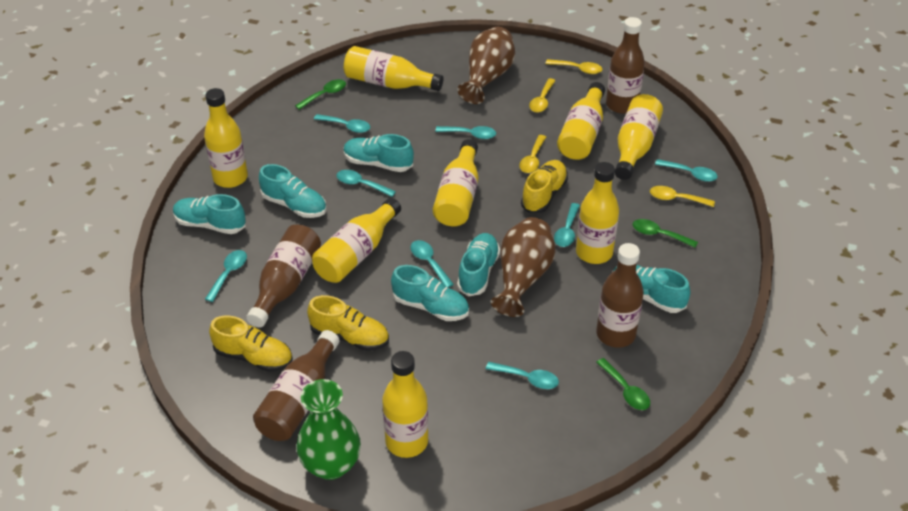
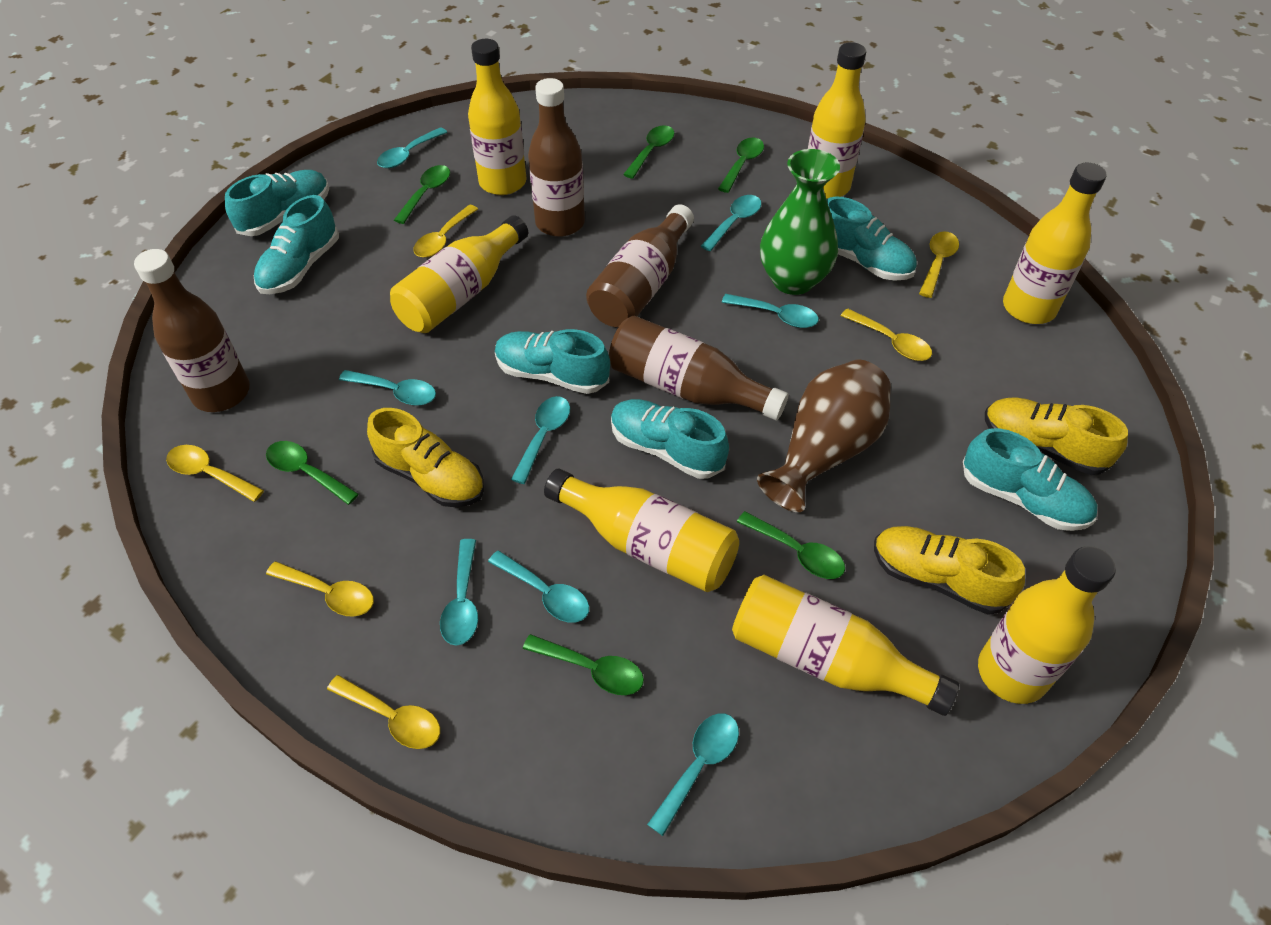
brown vase: 2 -> 1
green spoon: 3 -> 6
yellow bottle: 8 -> 7
yellow spoon: 4 -> 6

